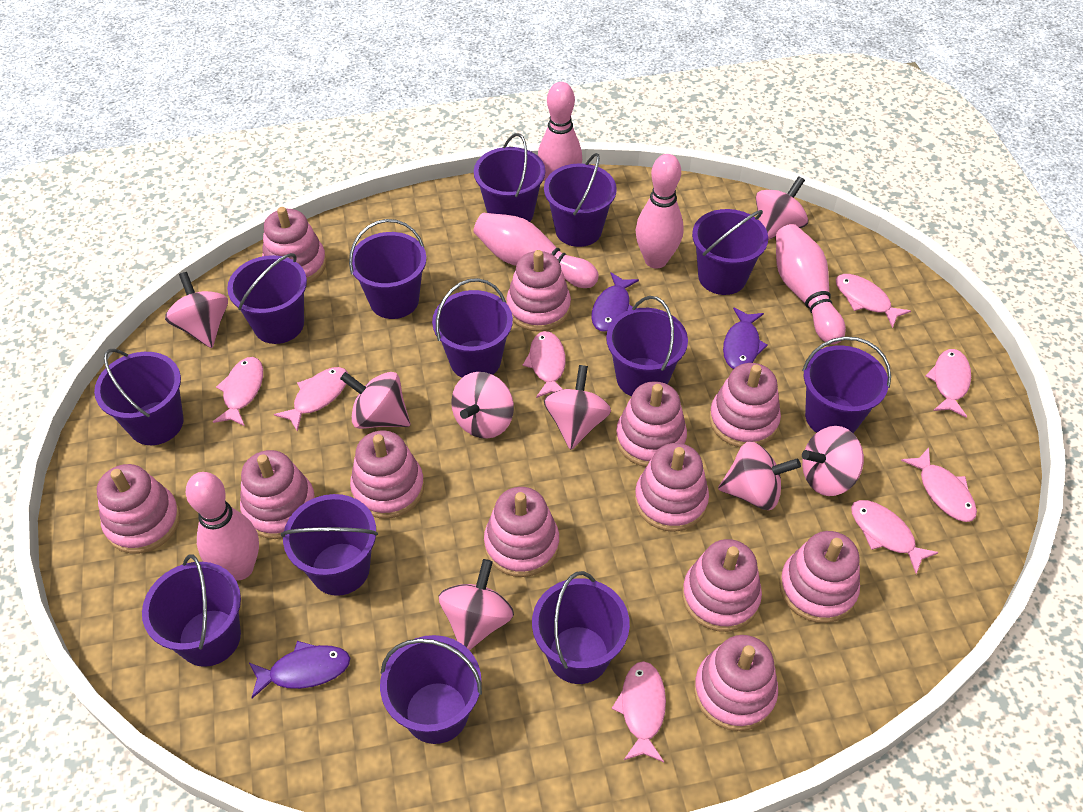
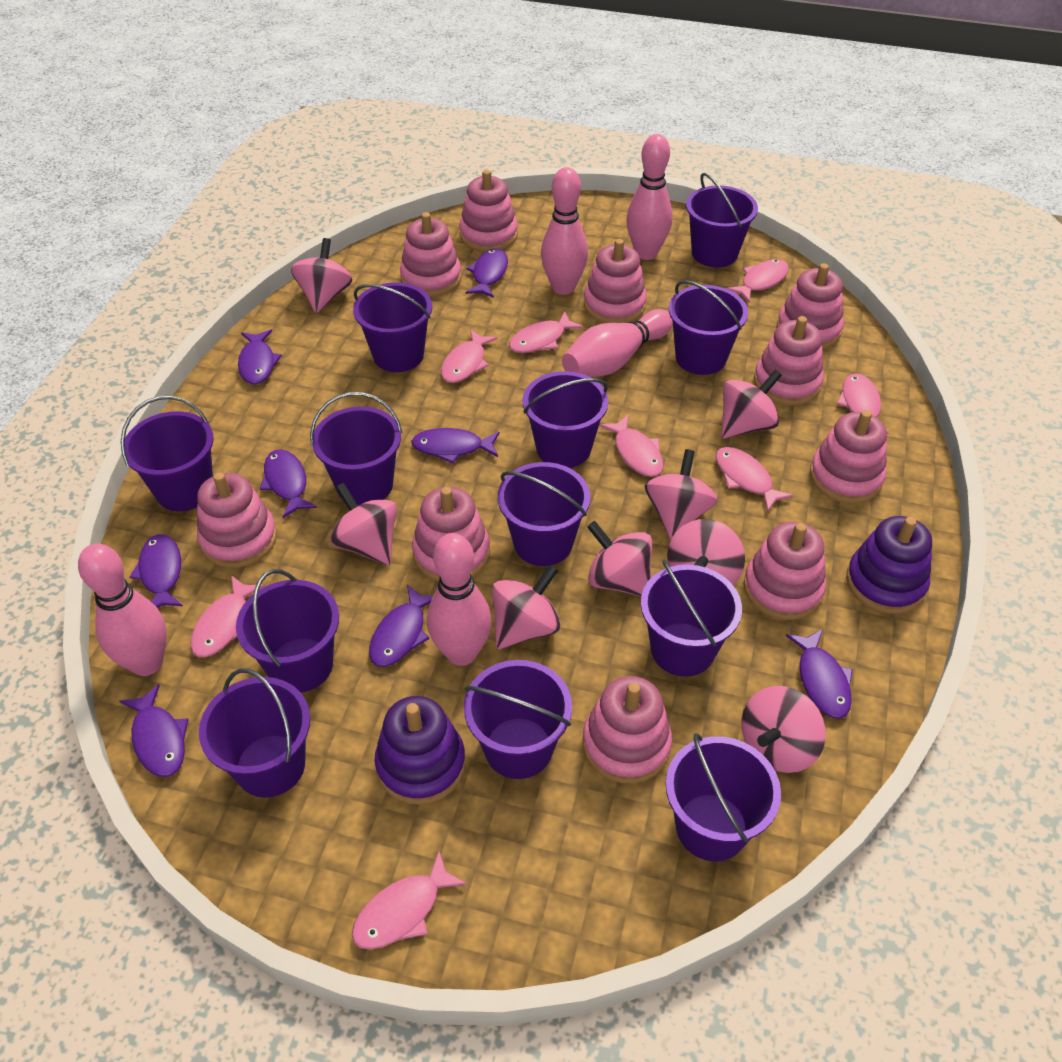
pink stacking toy: 12 -> 10
purple bucket: 13 -> 12
purple fish: 3 -> 8
purple stacking toy: 0 -> 2

